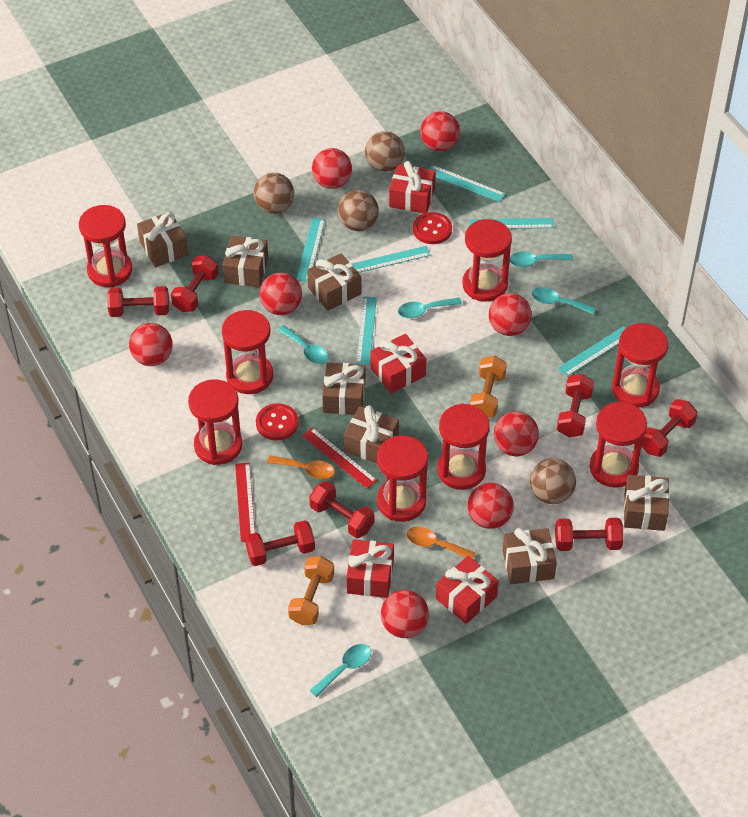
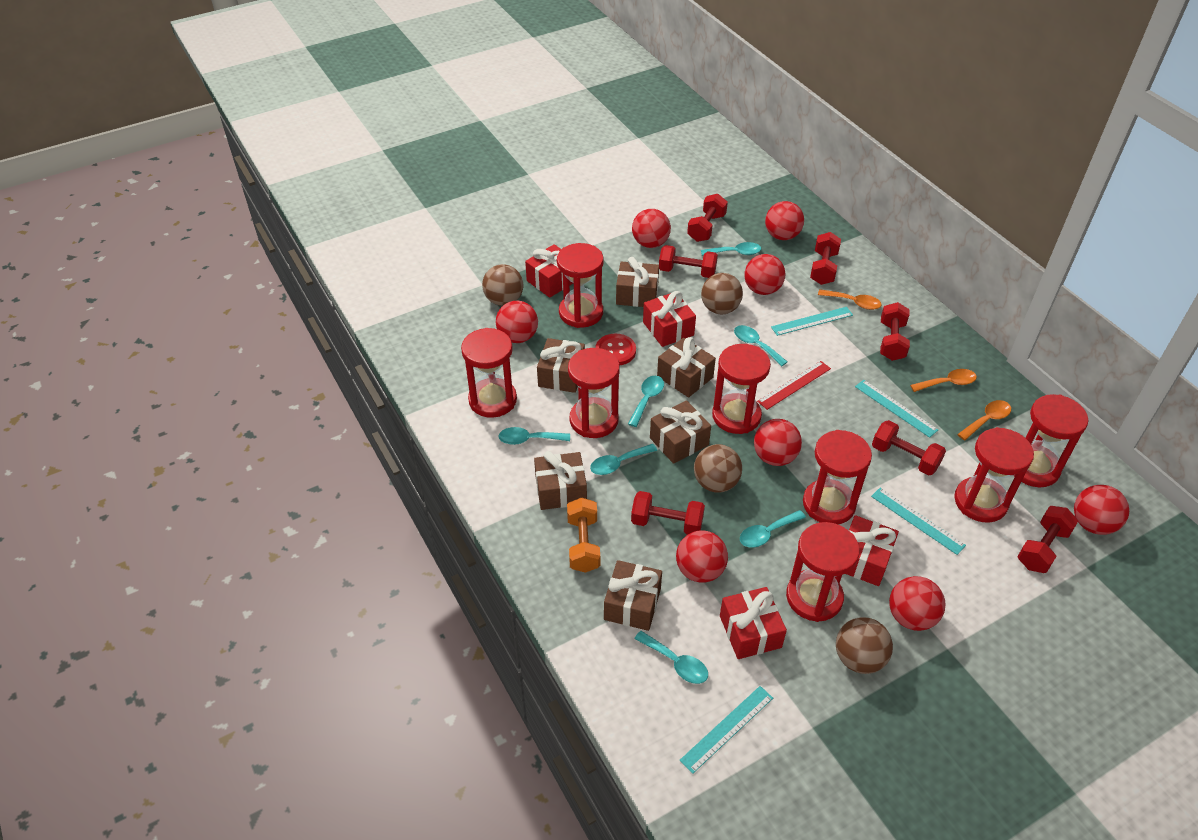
brown gift: 7 -> 6
orange dumbbell: 2 -> 1
orange spoon: 2 -> 3
red button: 2 -> 1
red ruler: 2 -> 1
turquoise ruler: 6 -> 4
turquoise spoon: 5 -> 7

